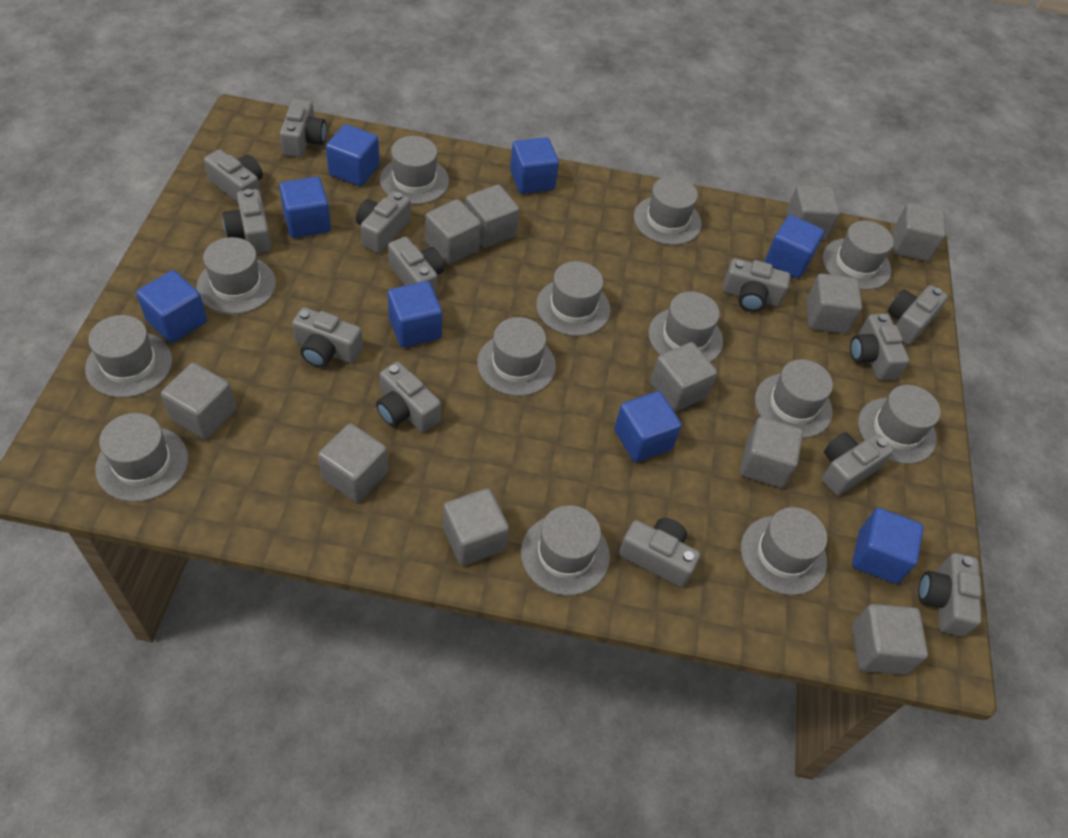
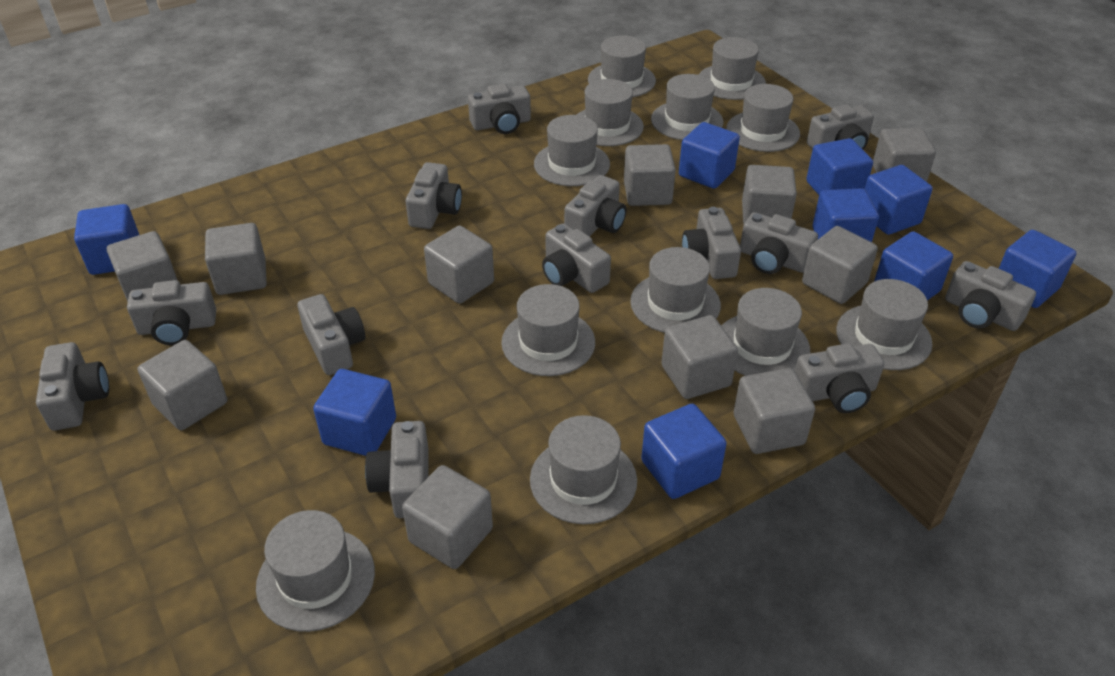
blue cube: 8 -> 9
grey hat: 13 -> 12

